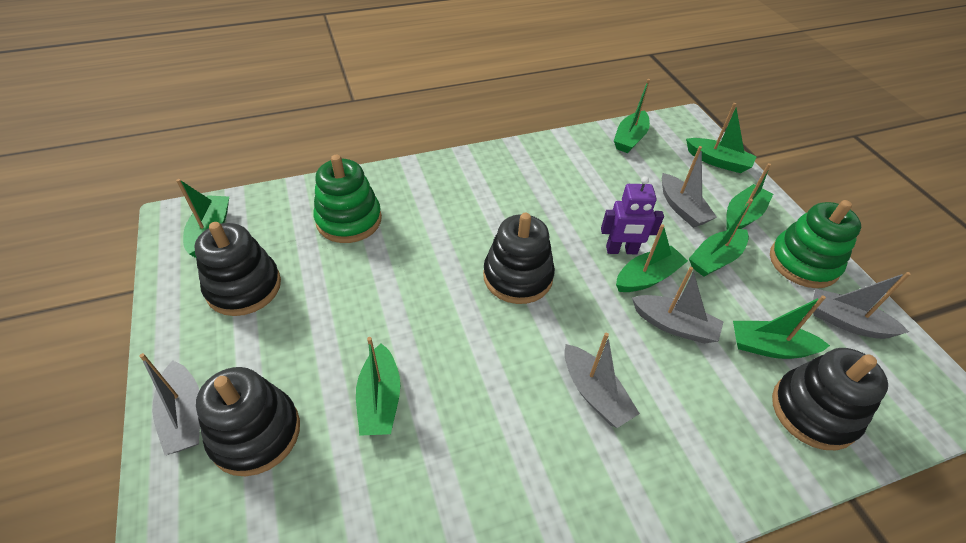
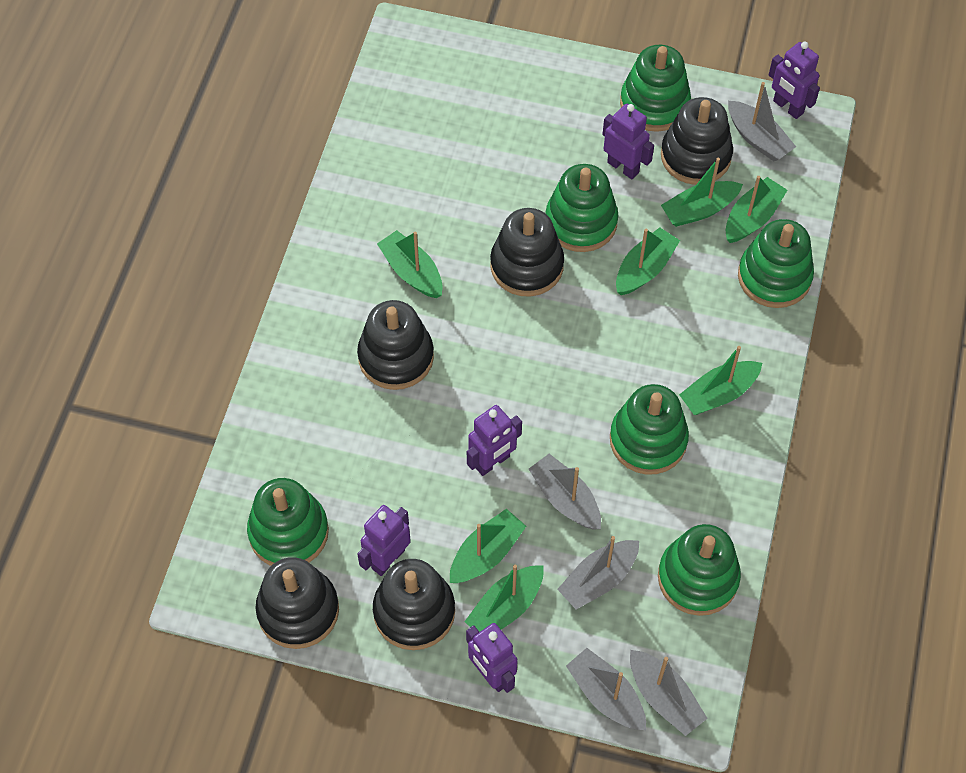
black stacking toy: 4 -> 5
green boat: 8 -> 7
green stacking toy: 2 -> 6
purple robot: 1 -> 5

